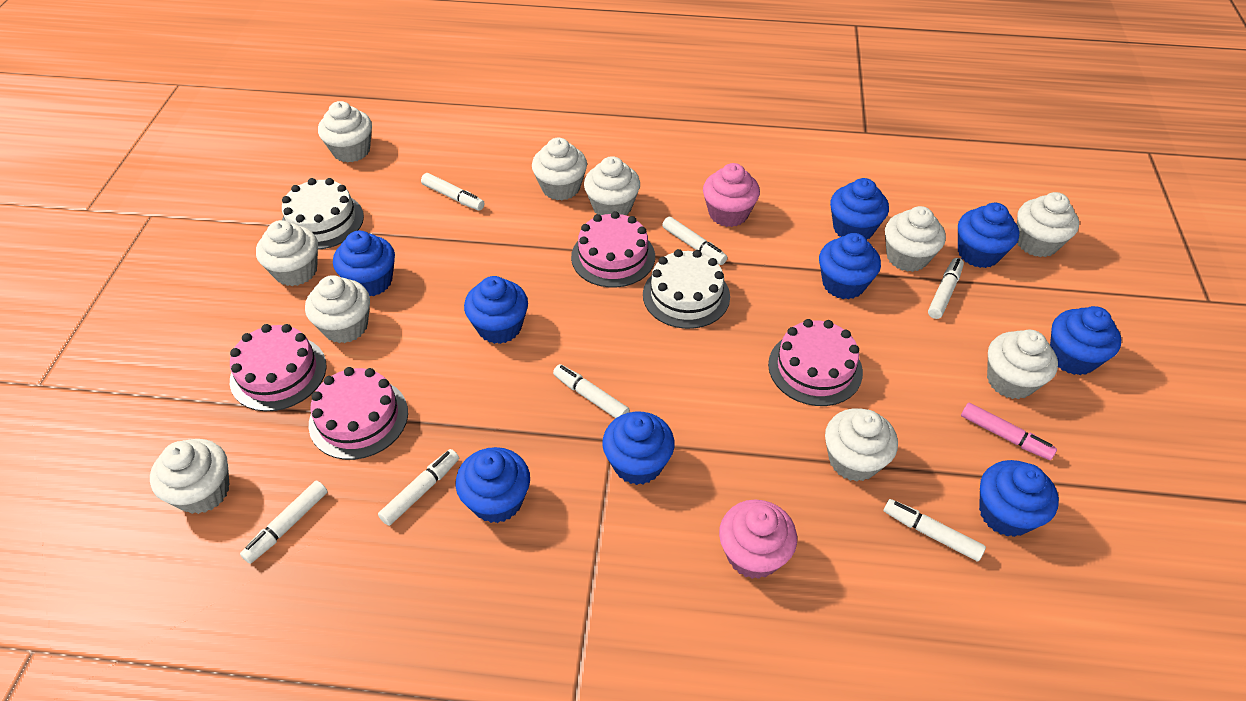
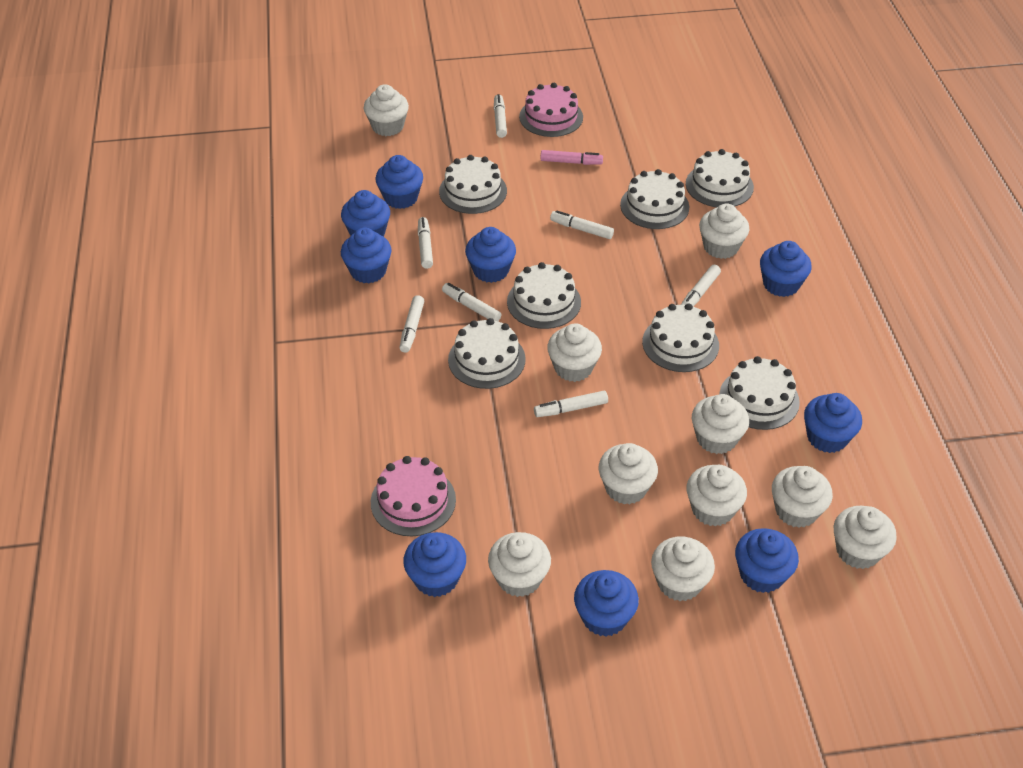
pink cake: 4 -> 2
pink cupcake: 2 -> 0
white cake: 2 -> 7

